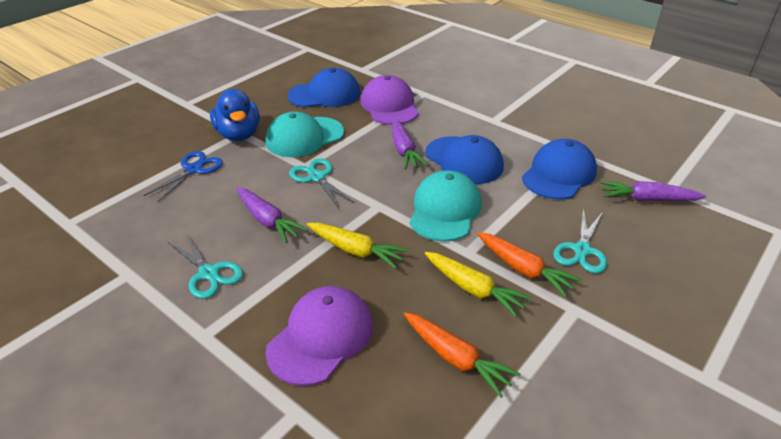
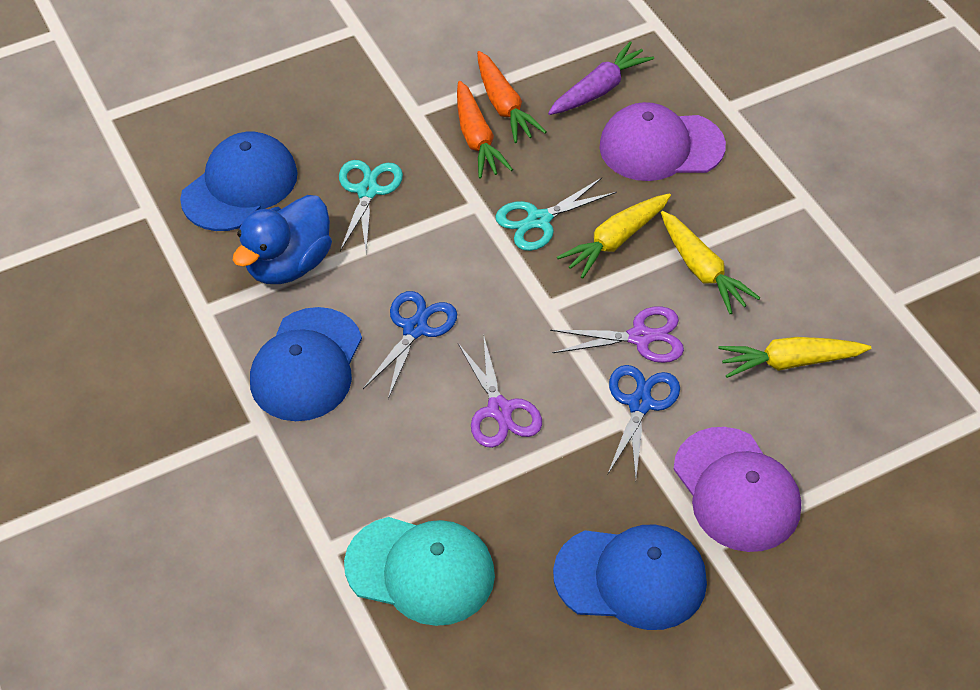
blue scissors: 1 -> 2
purple carrot: 3 -> 1
purple scissors: 0 -> 2
turquoise cap: 2 -> 1
turquoise scissors: 3 -> 2
yellow carrot: 2 -> 3

